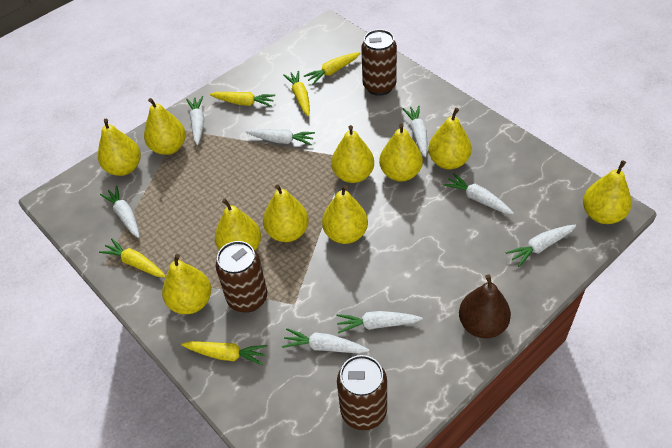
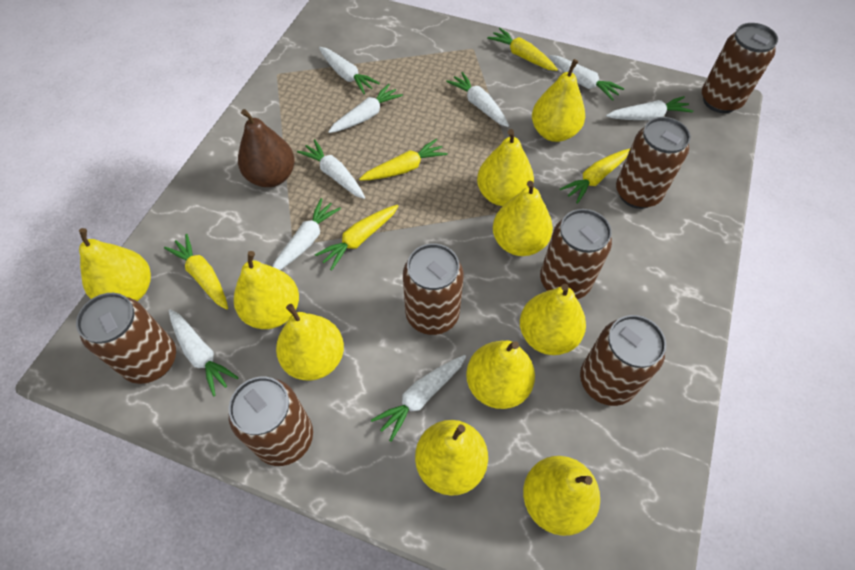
brown can: 3 -> 7
white carrot: 8 -> 9

